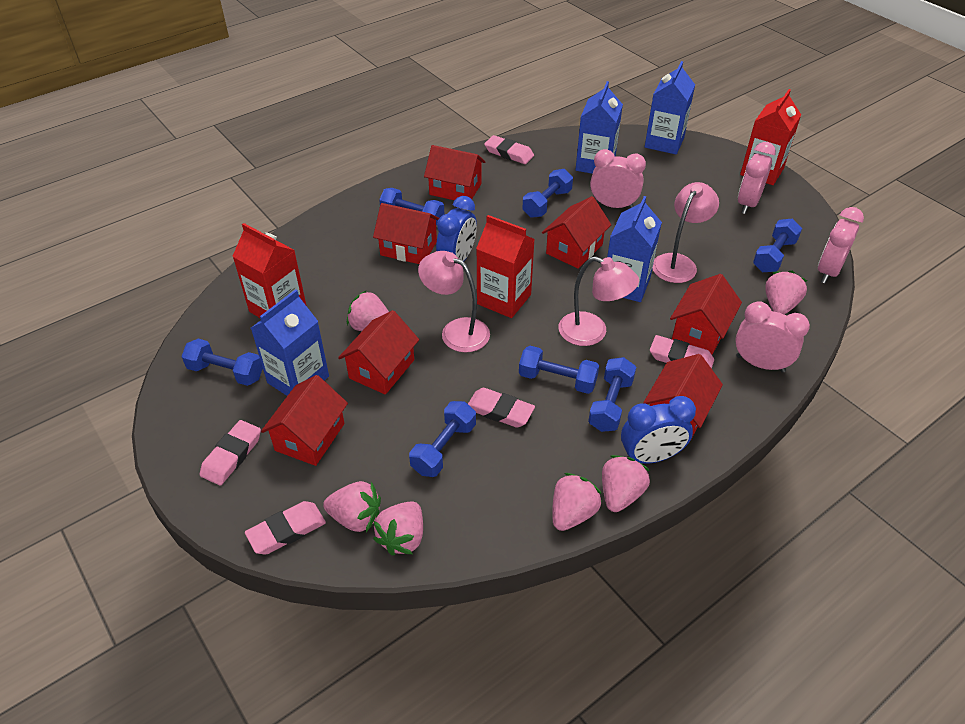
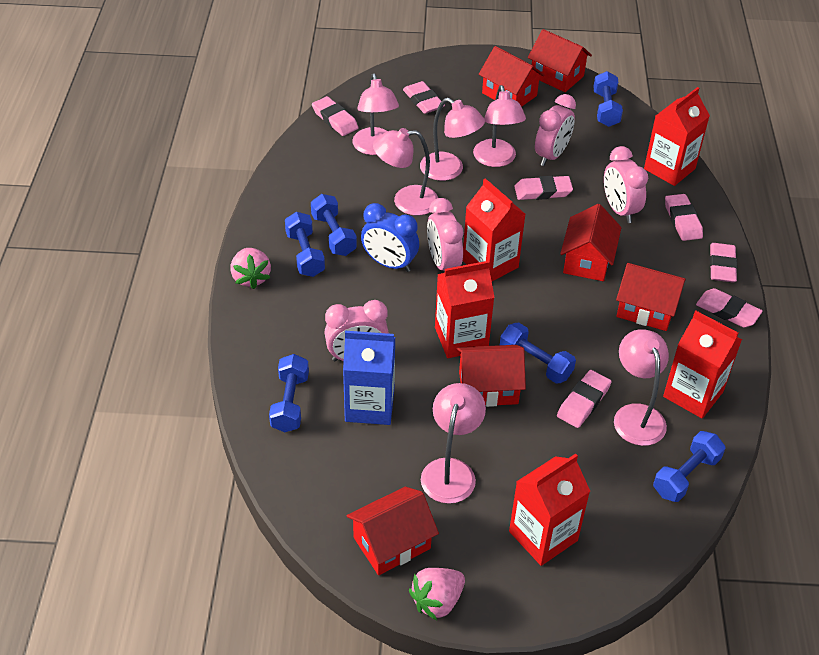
blue carton: 4 -> 1
blue clock: 2 -> 1
blue dumbbell: 7 -> 6
pink eraser: 5 -> 7
pink lamp: 3 -> 6
pink strawberry: 6 -> 2
red carton: 3 -> 5
red house: 7 -> 6

